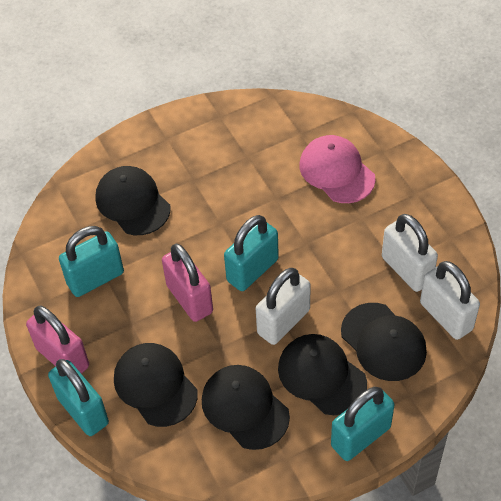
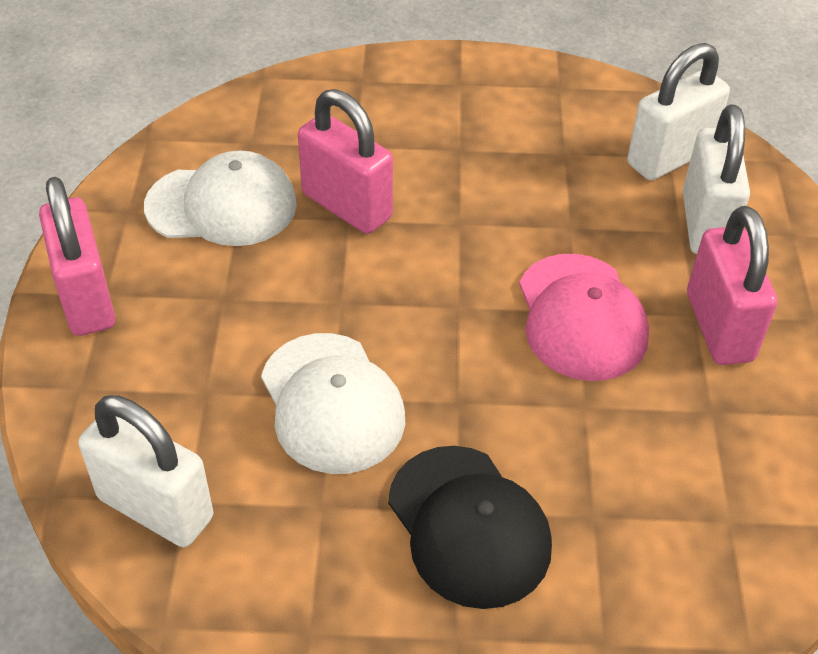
black cap: 5 -> 1
pink padlock: 2 -> 3
turquoise padlock: 4 -> 0
white cap: 0 -> 2

